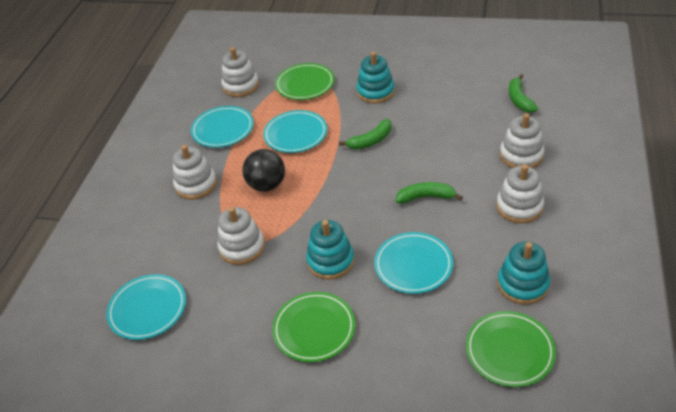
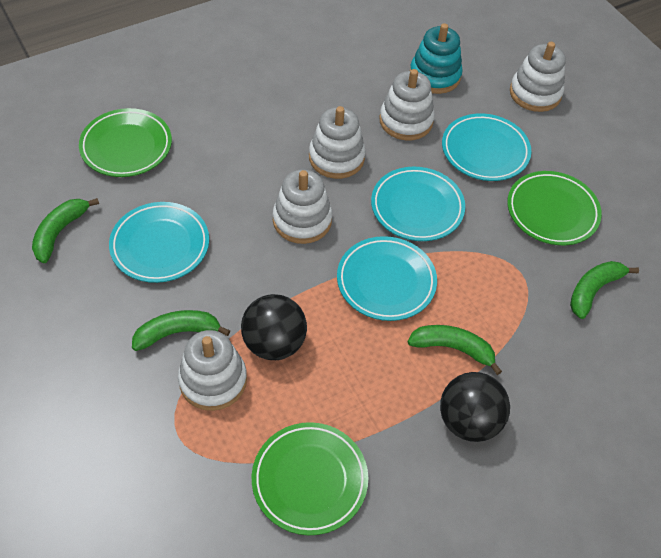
black ball: 1 -> 2
green banana: 3 -> 4
turquoise stacking toy: 3 -> 1

